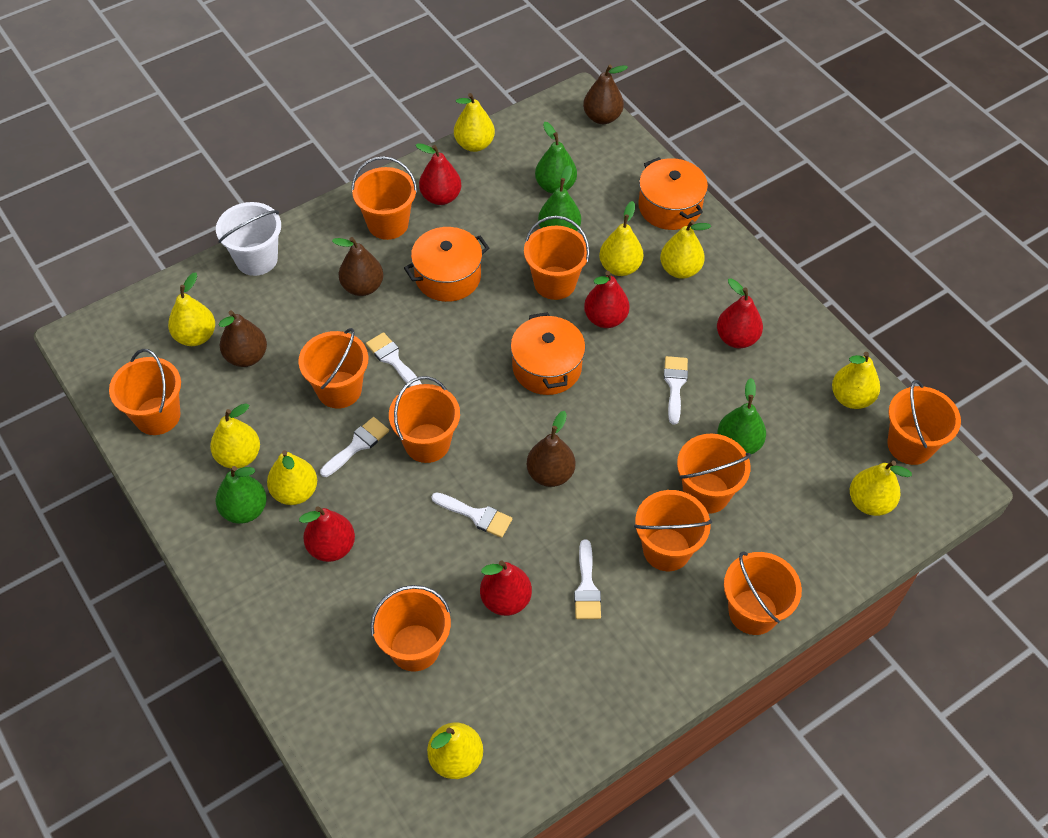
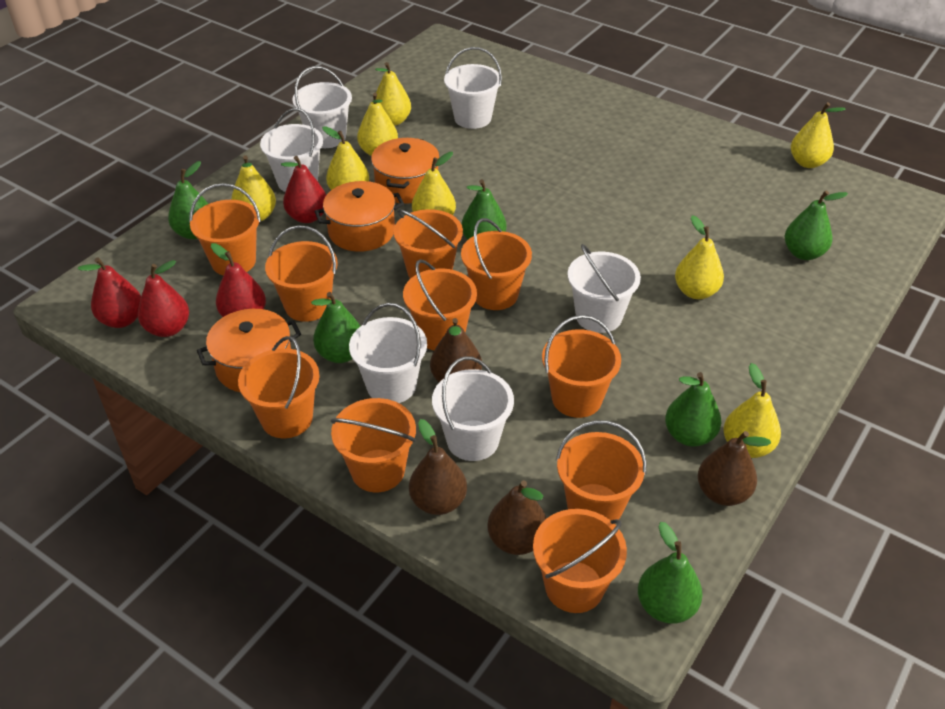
green pear: 4 -> 6
red pear: 5 -> 4
white brush: 5 -> 0
white bucket: 1 -> 6
yellow pear: 9 -> 8

